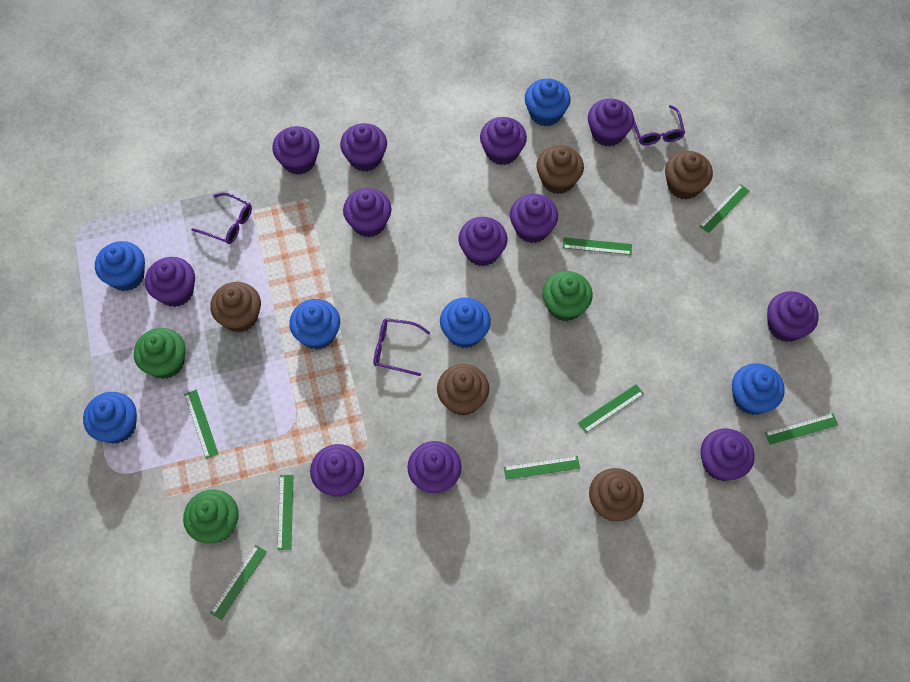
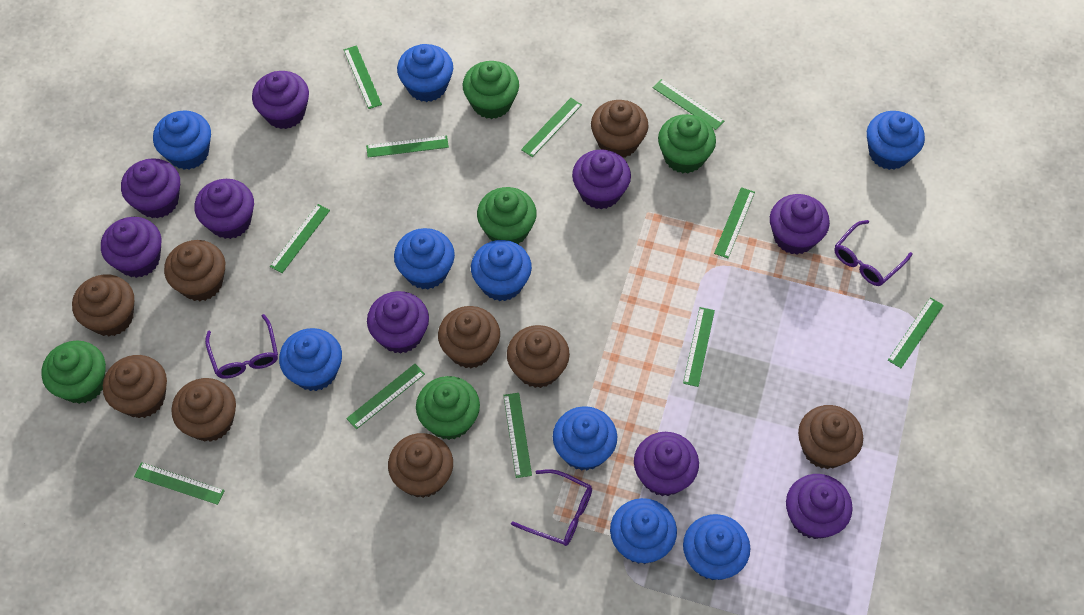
blue cupcake: 6 -> 9
brown cupcake: 5 -> 9
green cupcake: 3 -> 5
green ruler: 8 -> 11
purple cupcake: 12 -> 9

